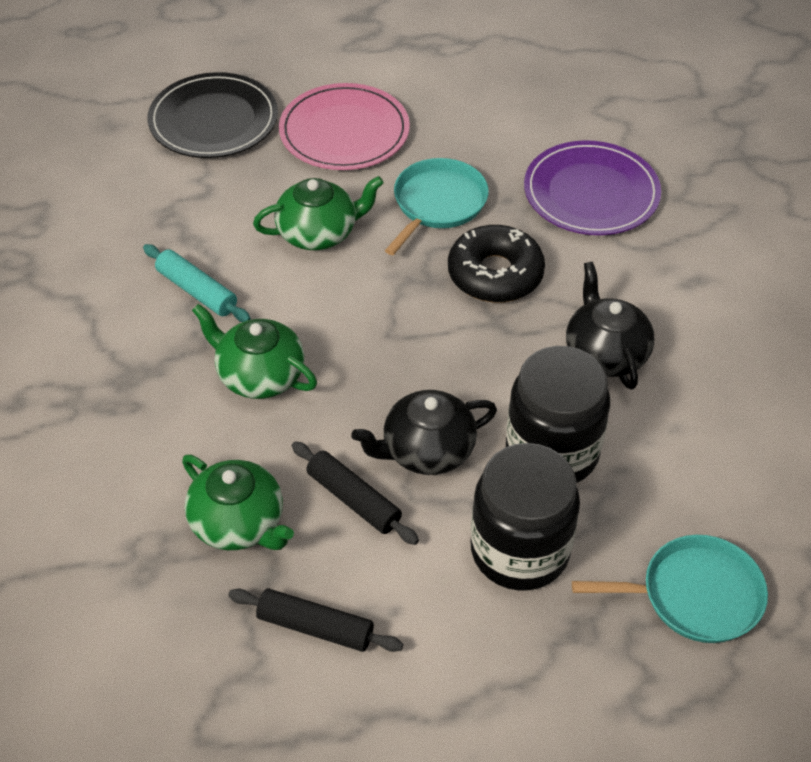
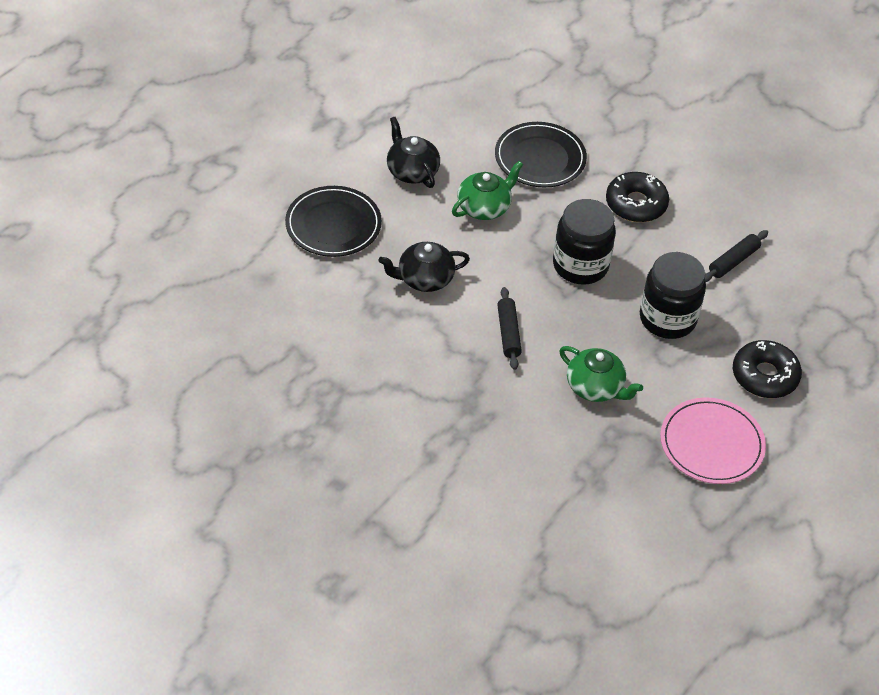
black donut: 1 -> 2
black plate: 1 -> 2
green teapot: 3 -> 2
purple plate: 1 -> 0
turquoise pan: 2 -> 0
turquoise rolling pin: 1 -> 0

